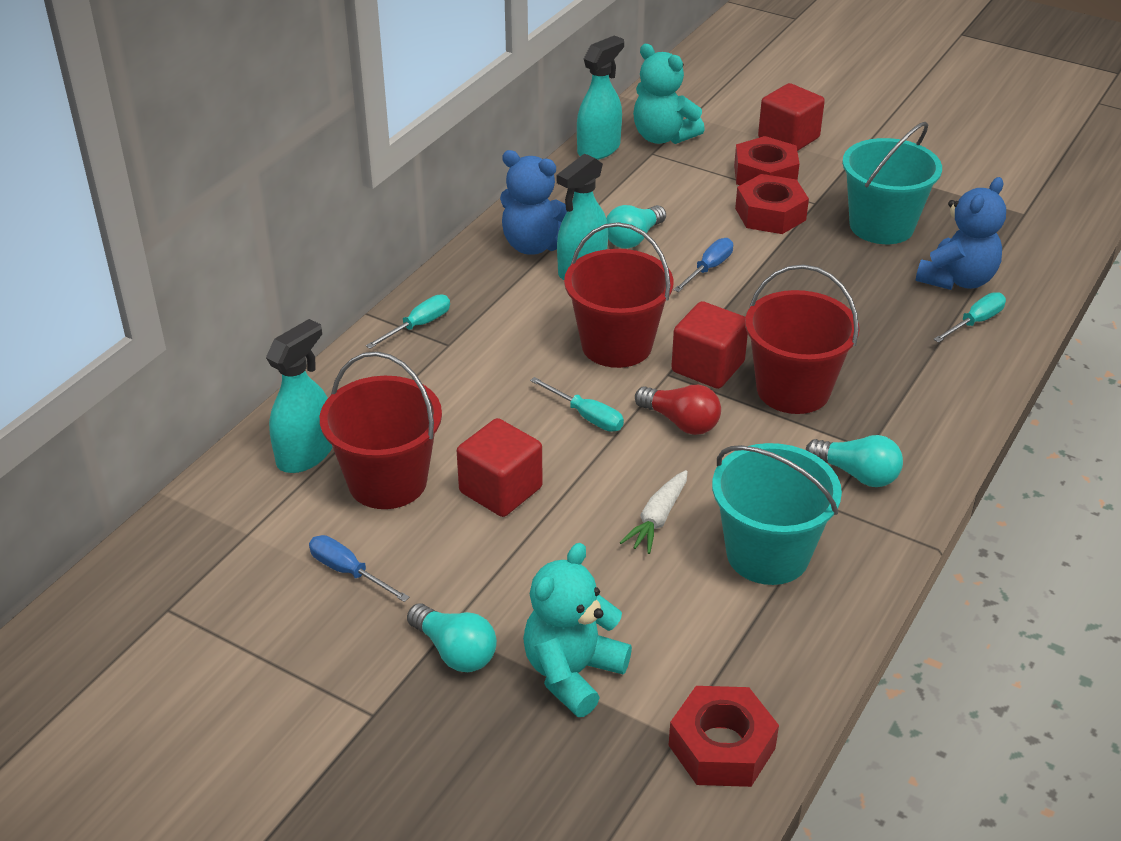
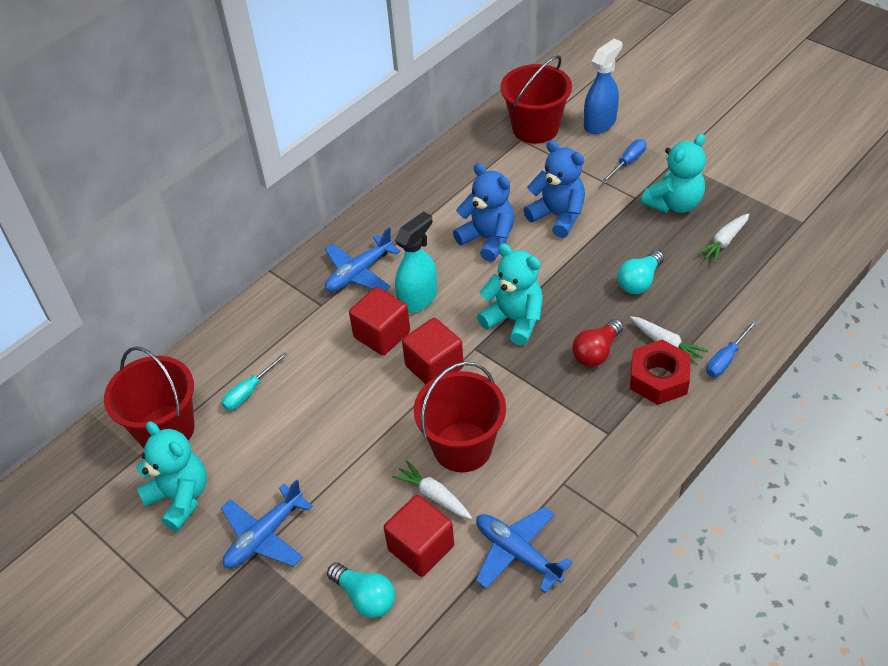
blue plane: 0 -> 3
blue spray bottle: 0 -> 1
red nut: 3 -> 1
turquoise bucket: 2 -> 0
turquoise light bulb: 3 -> 2
turquoise screwdriver: 3 -> 1
turquoise spray bottle: 3 -> 1
turquoise teddy bear: 2 -> 3
white carrot: 1 -> 3

